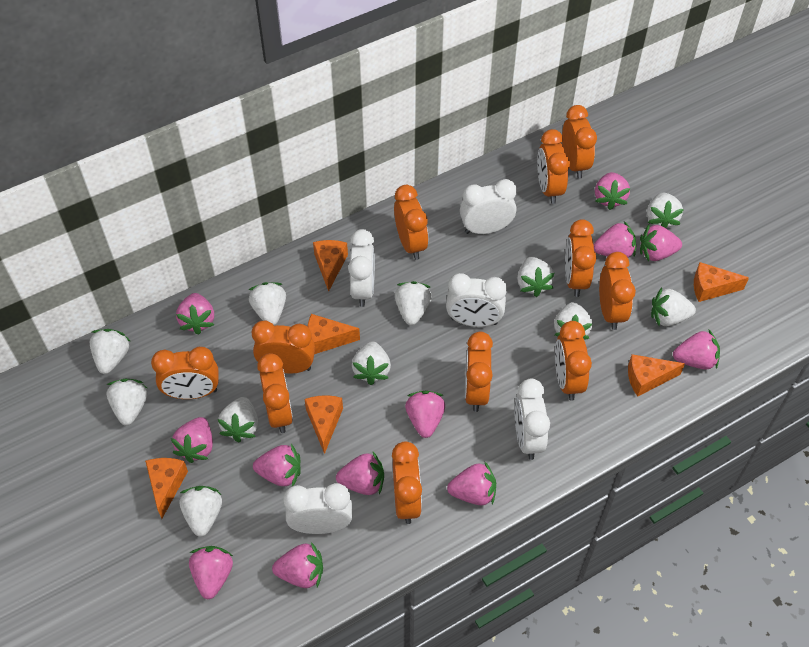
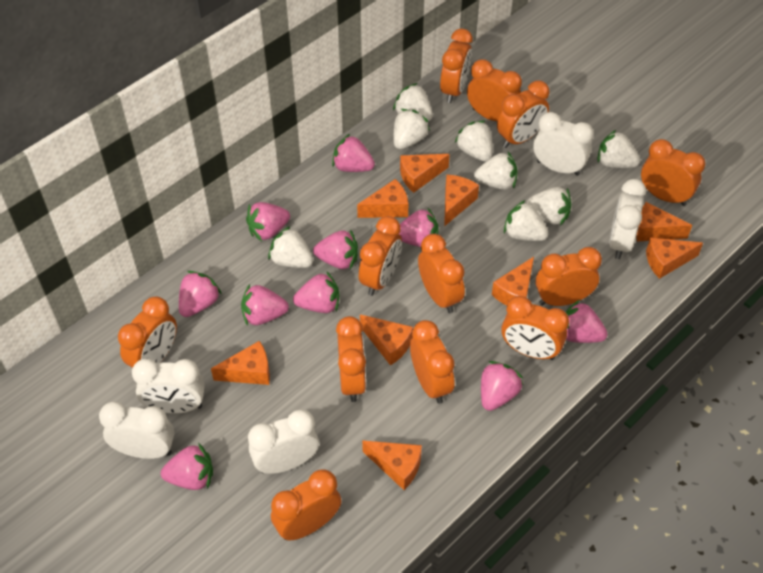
orange cheese: 6 -> 9
orange clock: 11 -> 12
pink strawberry: 12 -> 10
white strawberry: 11 -> 8

